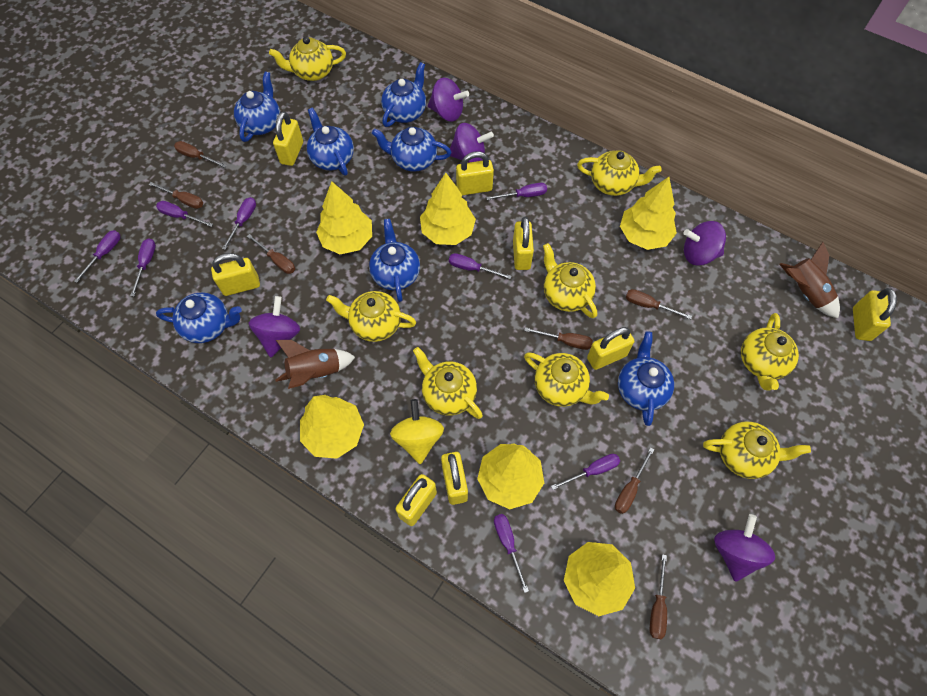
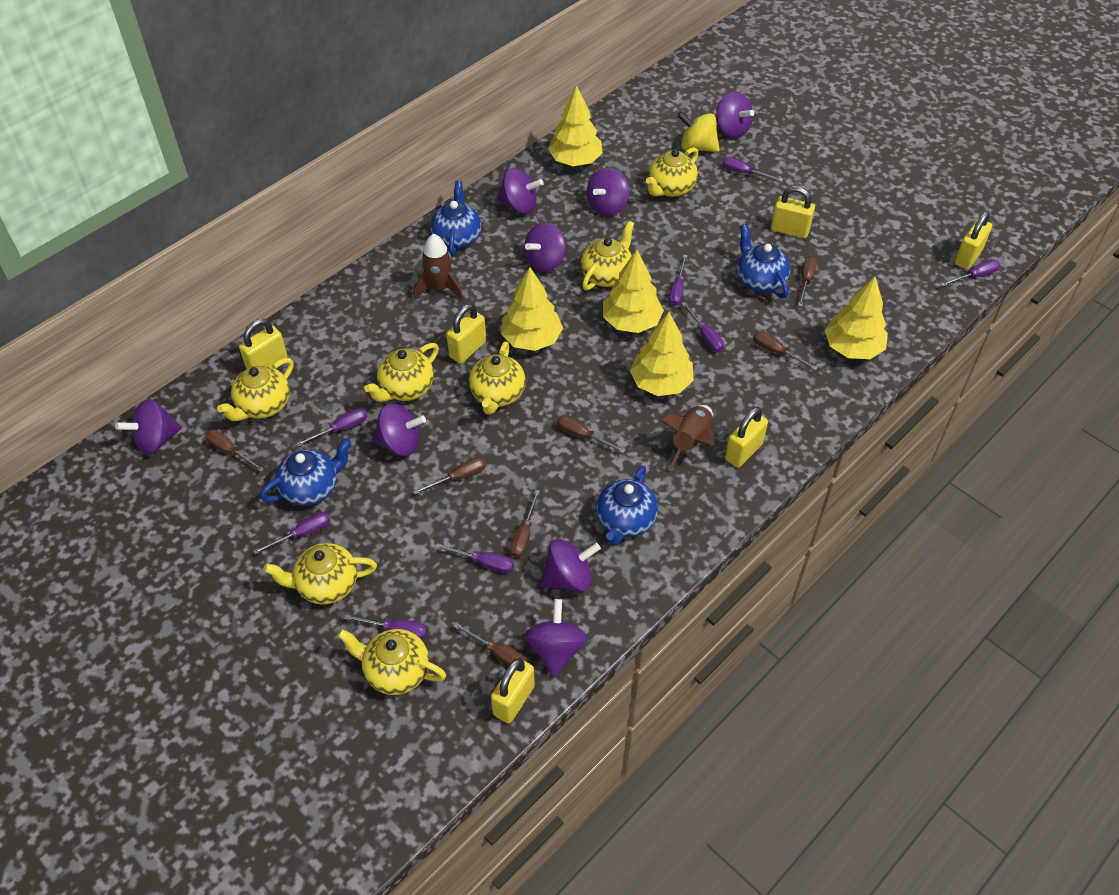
blue teapot: 7 -> 4
purple spinning top: 5 -> 8
yellow padlock: 8 -> 6
yellow teapot: 8 -> 7
yellow tree: 6 -> 5

